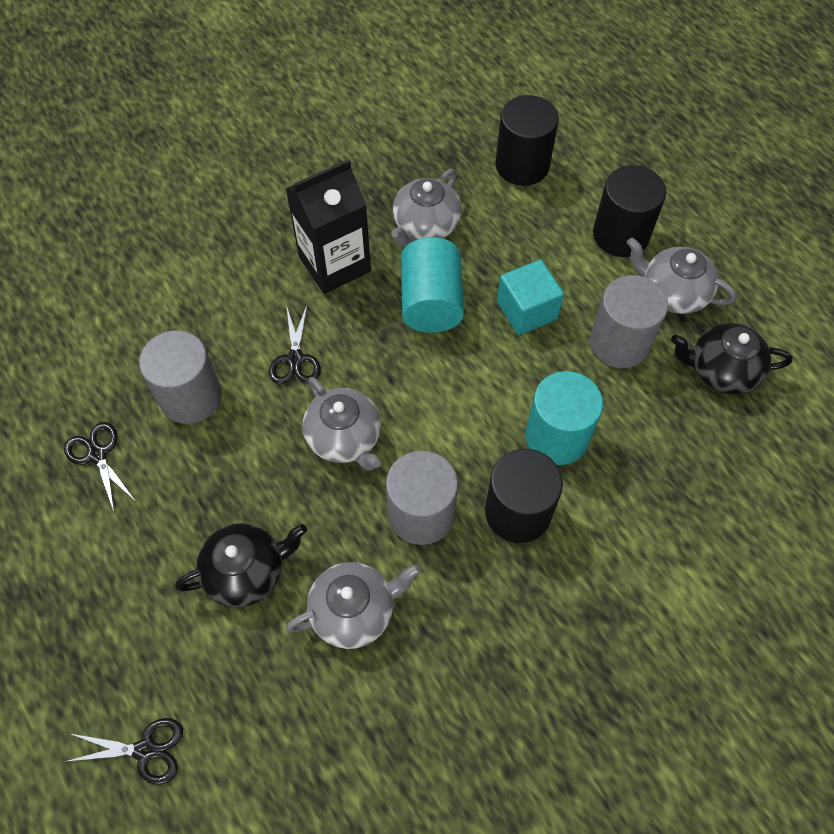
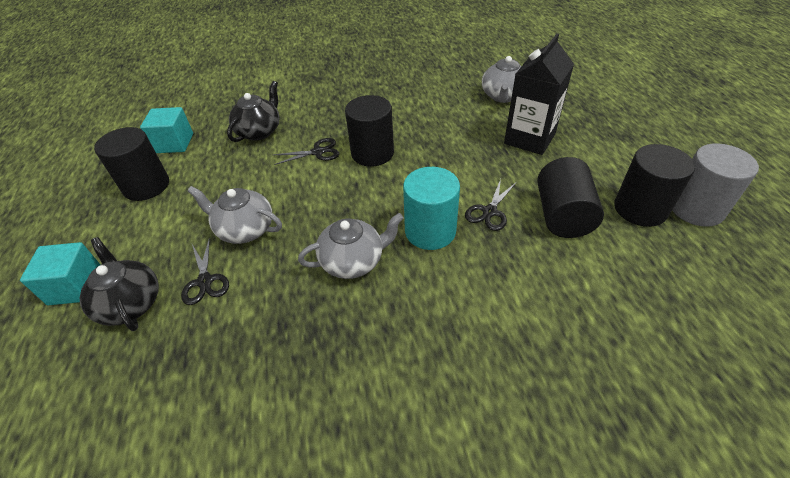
black cylinder: 3 -> 4
grey cylinder: 3 -> 1
grey teapot: 4 -> 3
turquoise cube: 1 -> 2
turquoise cylinder: 2 -> 1

